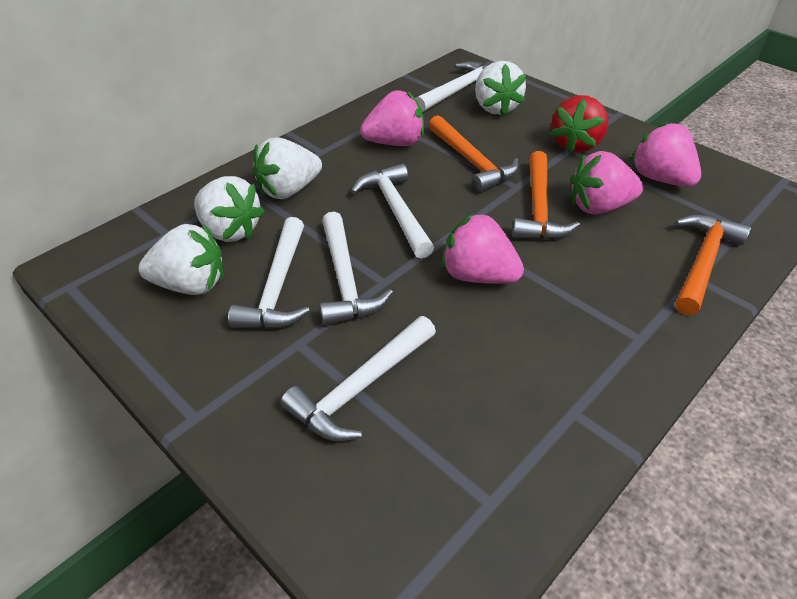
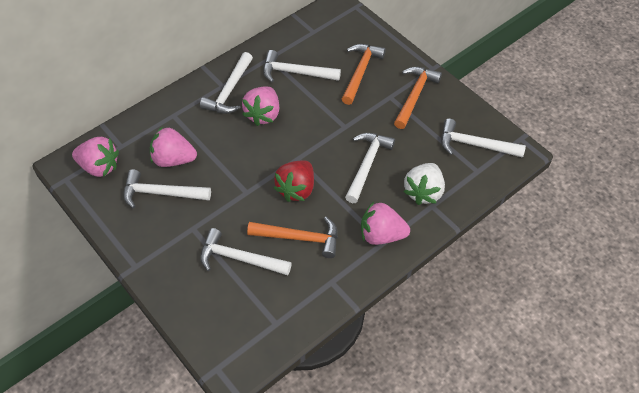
white hammer: 5 -> 6
white strawberry: 4 -> 1

